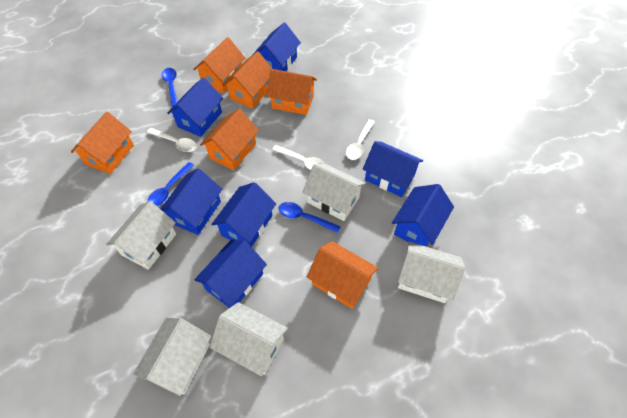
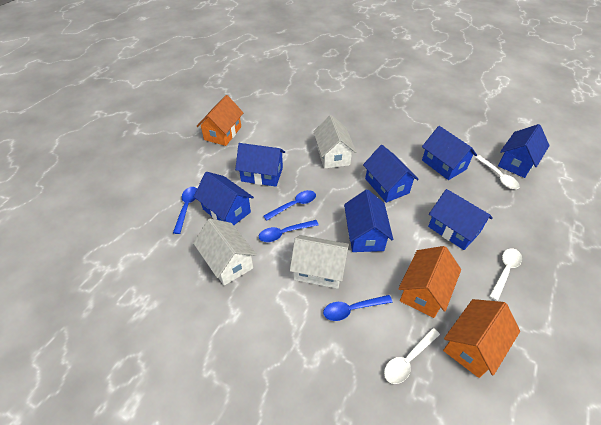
blue spoon: 3 -> 4
orange house: 6 -> 3
white house: 5 -> 3

